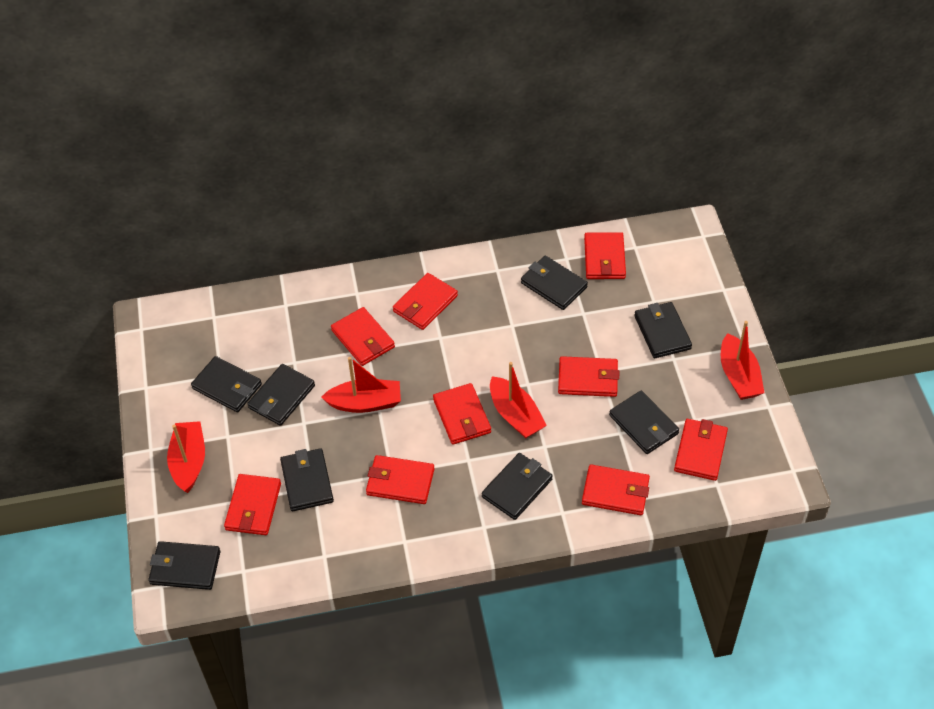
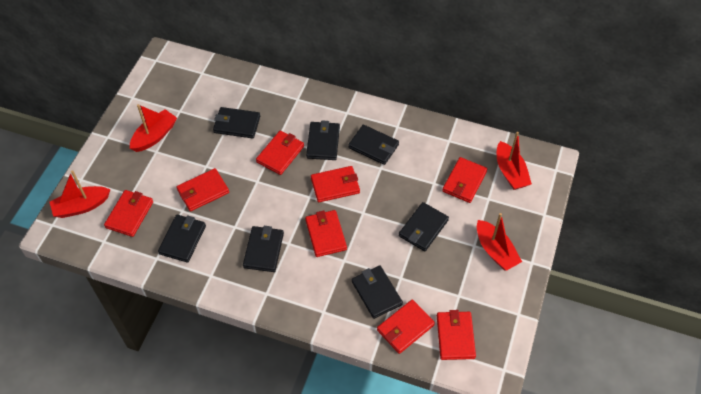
black wallet: 8 -> 7
red wallet: 9 -> 8

